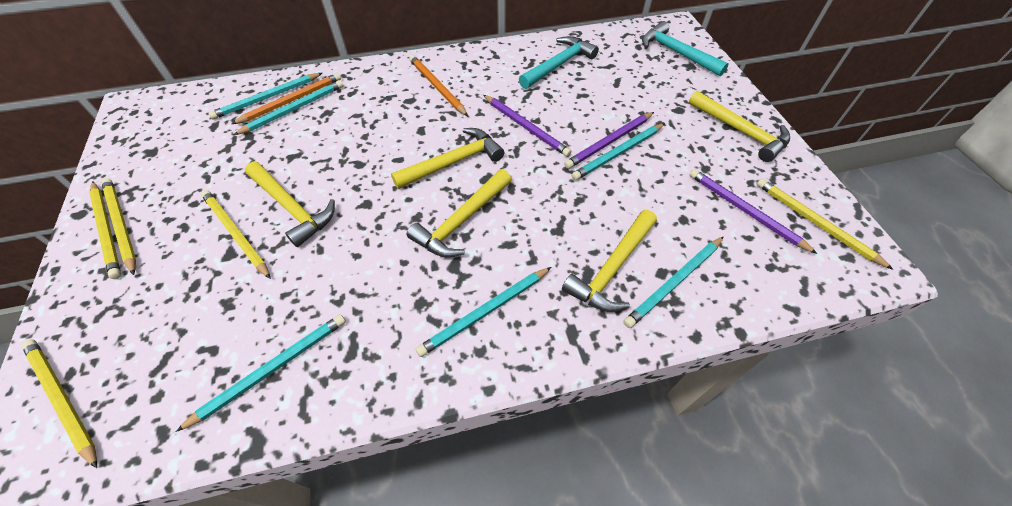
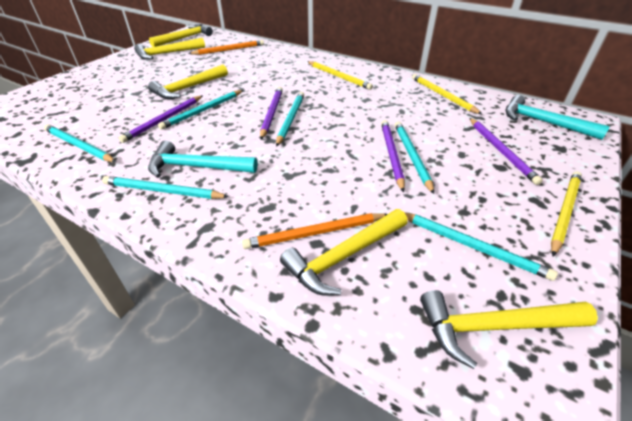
purple pencil: 3 -> 4
yellow pencil: 5 -> 3

